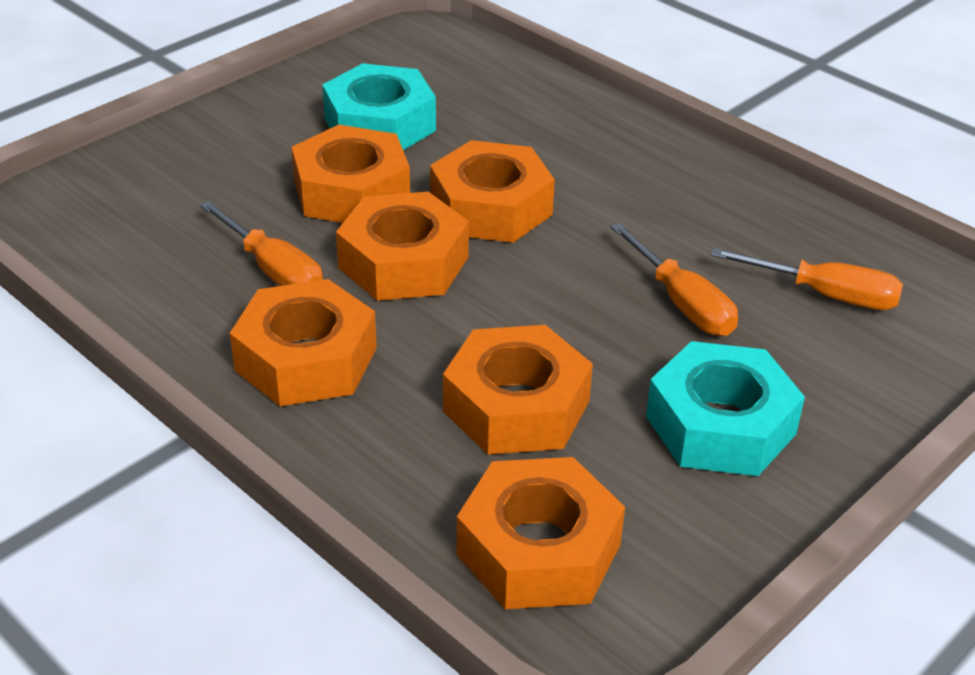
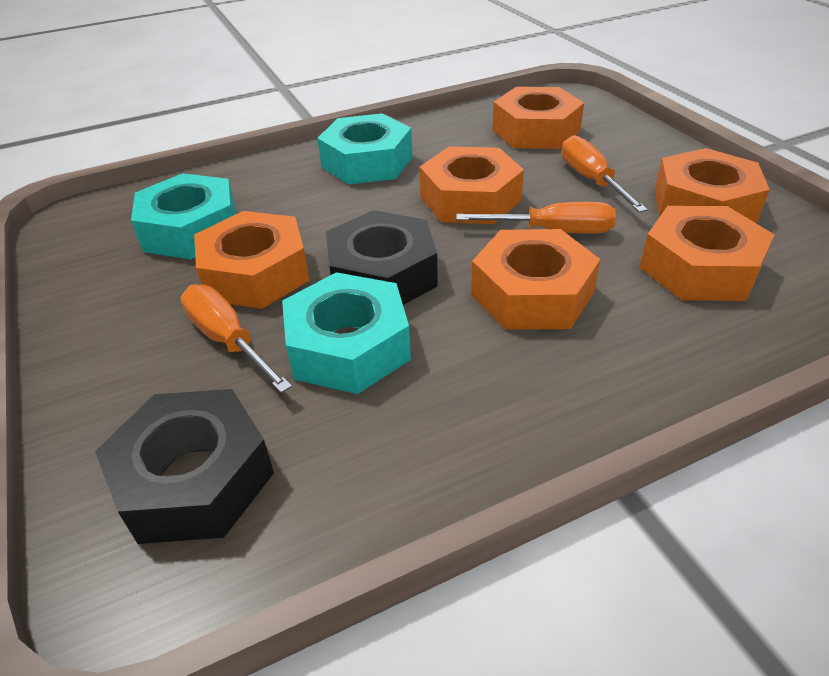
black nut: 0 -> 2
turquoise nut: 2 -> 3

